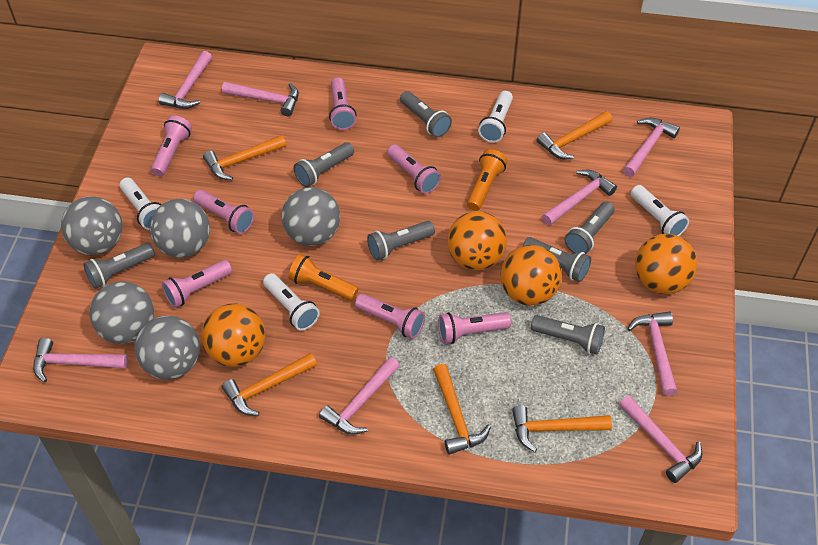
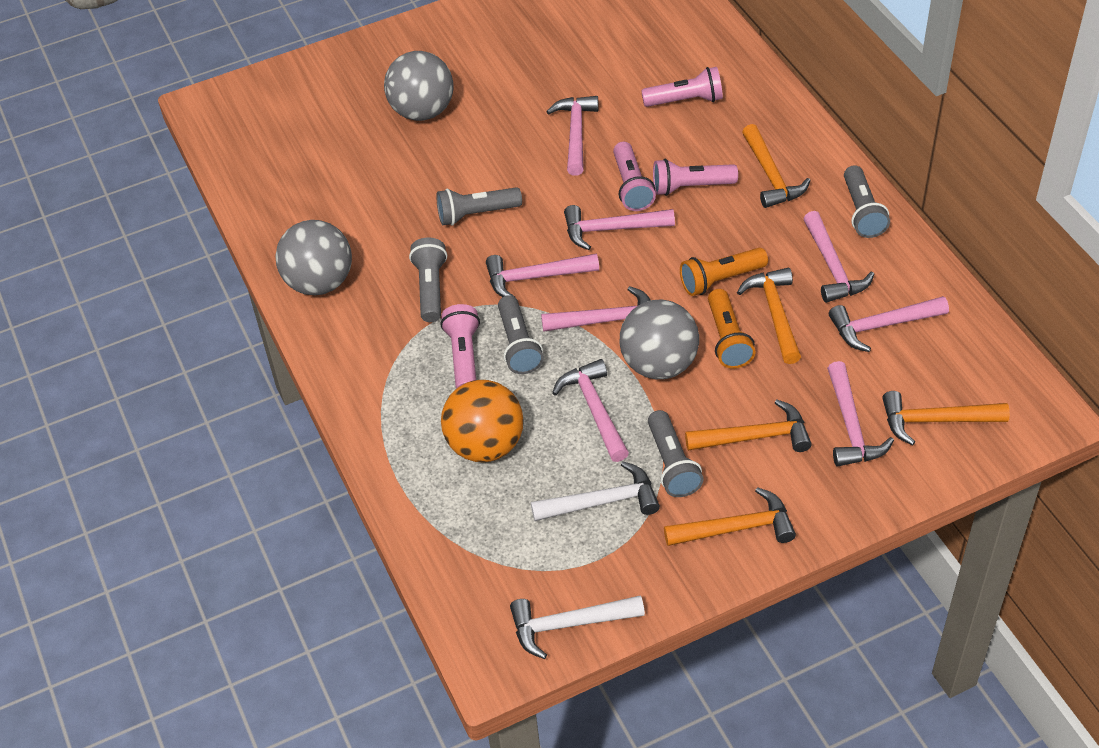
grey ball: 5 -> 3
grey flashlight: 7 -> 5
orange ball: 4 -> 1
pink flashlight: 7 -> 4
white flashlight: 4 -> 0
white hammer: 0 -> 2

